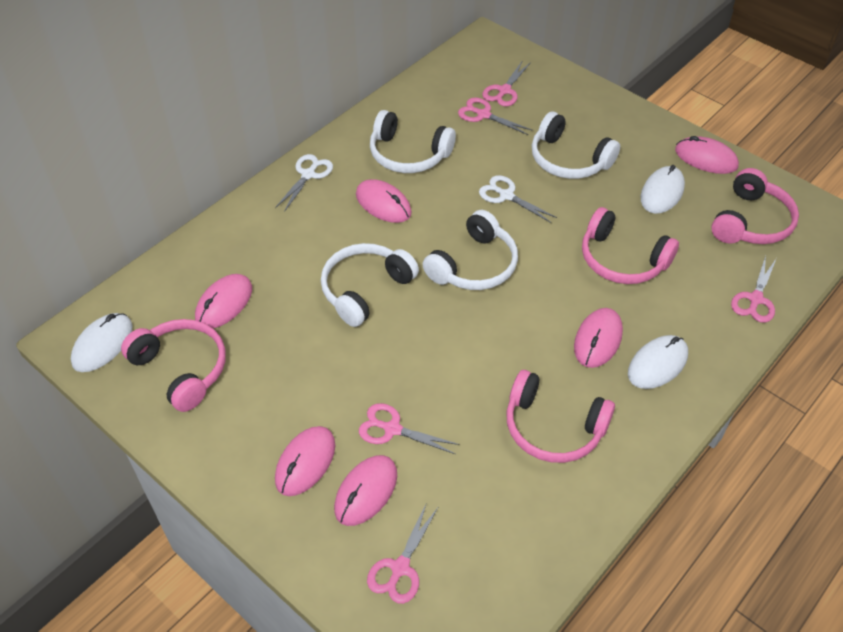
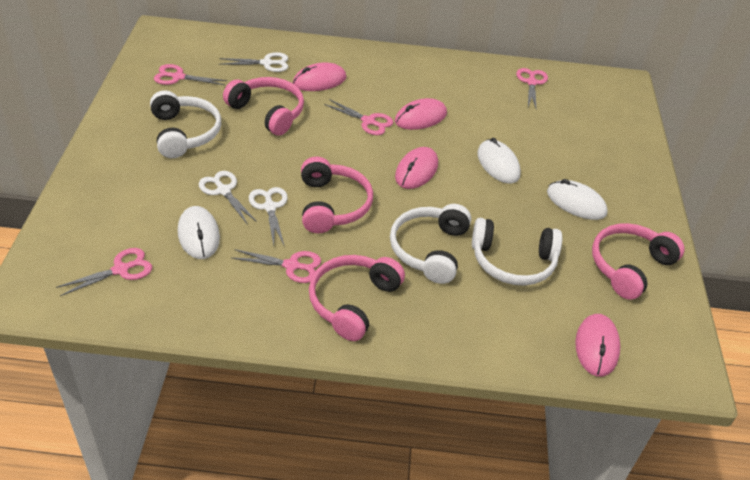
pink mouse: 6 -> 4
white headphones: 4 -> 3
white scissors: 2 -> 3

